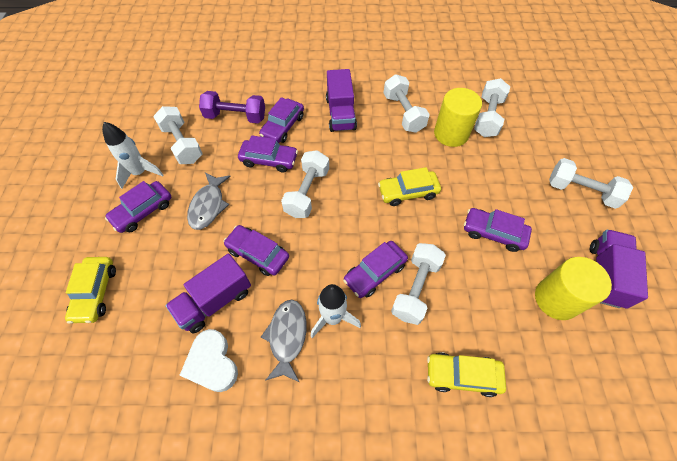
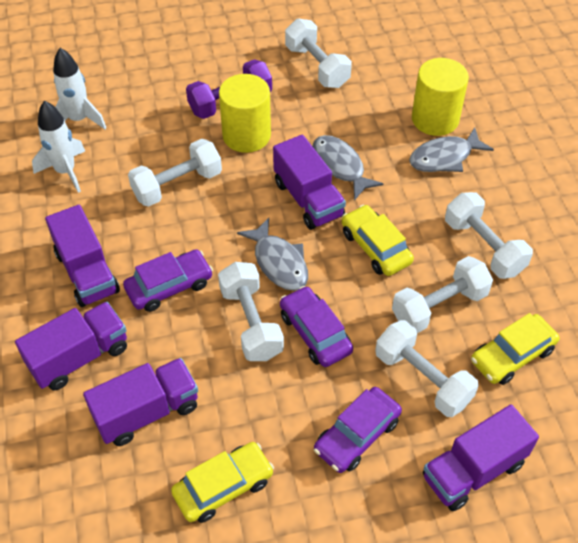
grey fish: 2 -> 3
purple car: 6 -> 3
purple truck: 3 -> 5
white heart: 1 -> 0

